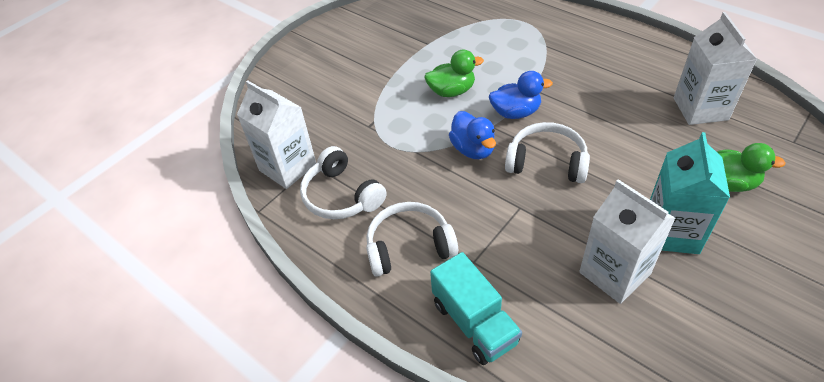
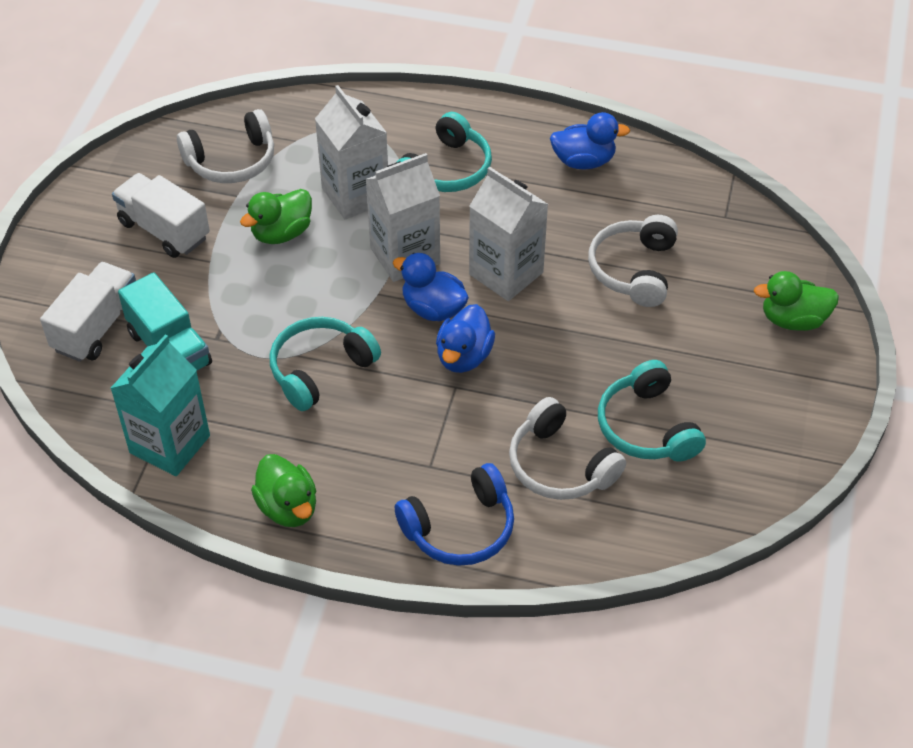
blue duck: 2 -> 3
blue headphones: 0 -> 1
green duck: 2 -> 3
turquoise headphones: 0 -> 3
white truck: 0 -> 2

